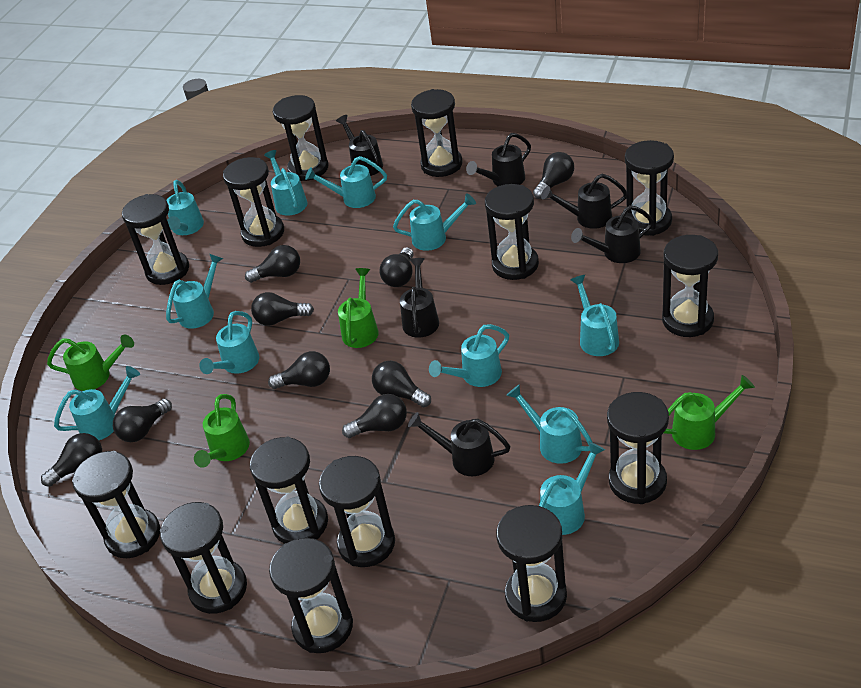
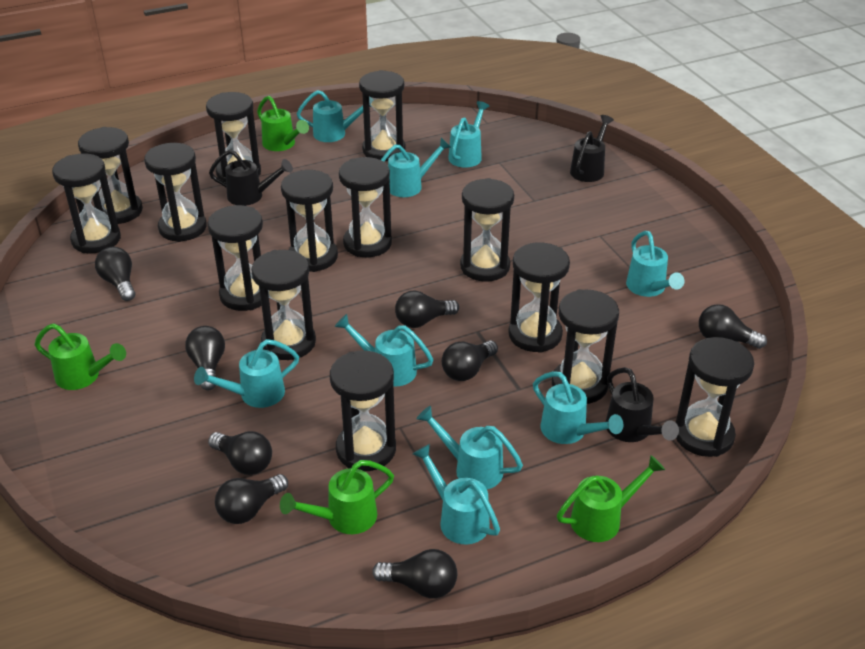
black light bulb: 9 -> 8
black watering can: 6 -> 3
turquoise watering can: 11 -> 9

